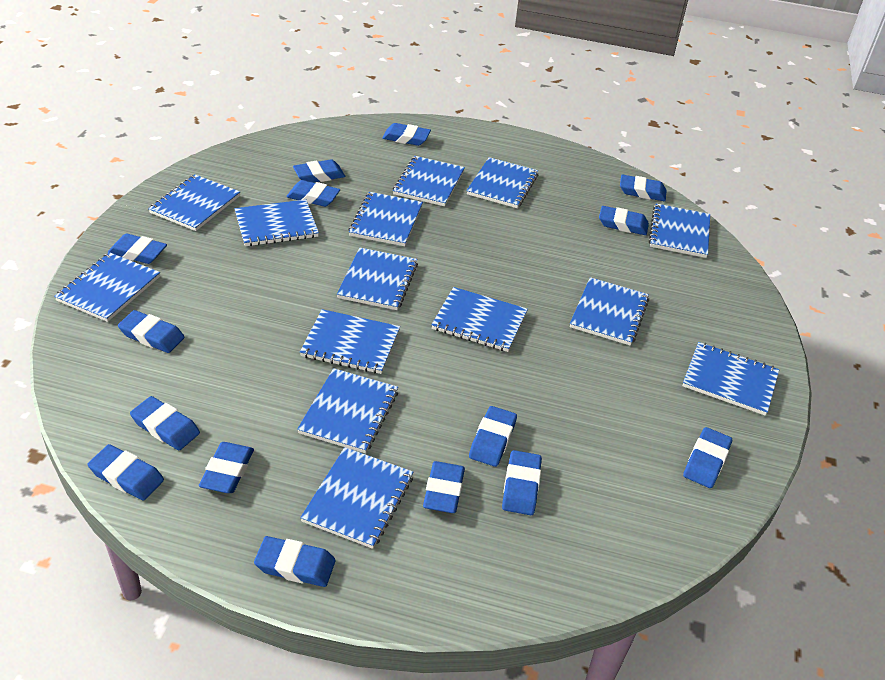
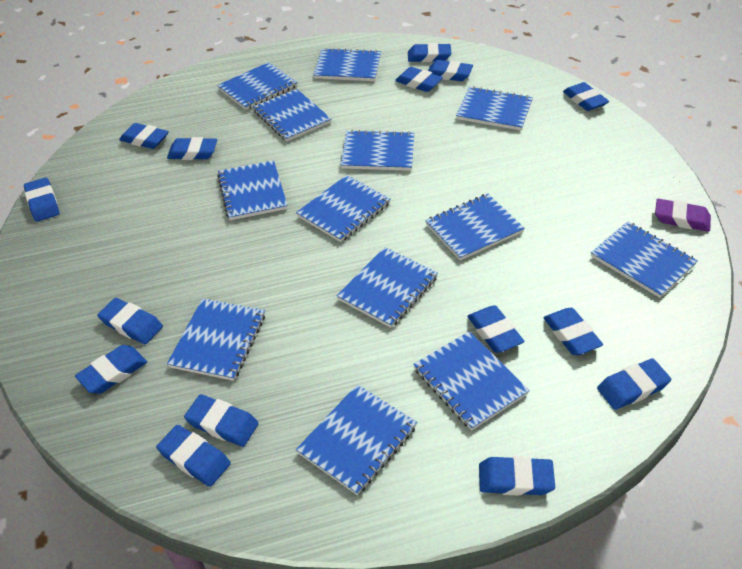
blue notebook: 14 -> 13
purple eraser: 0 -> 1

